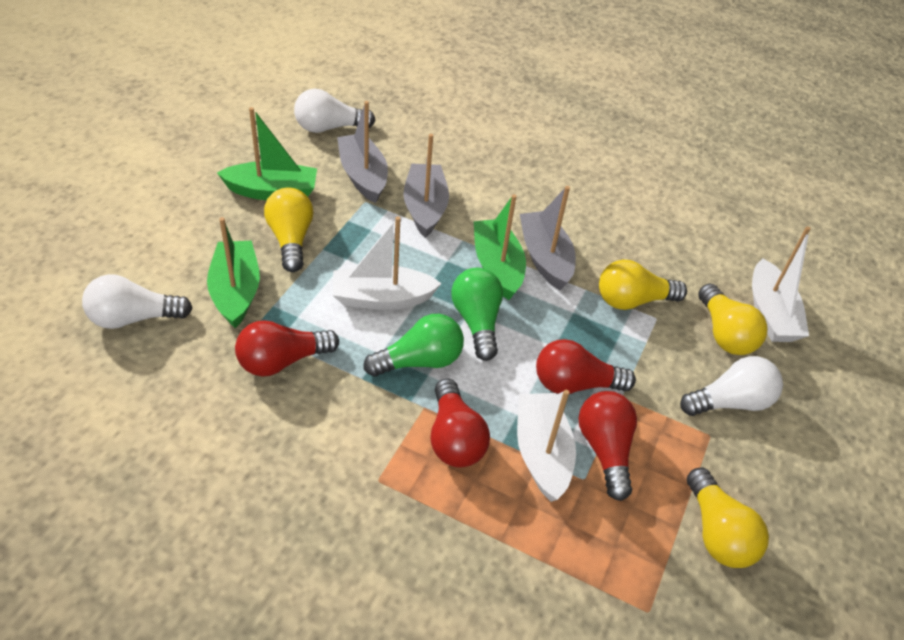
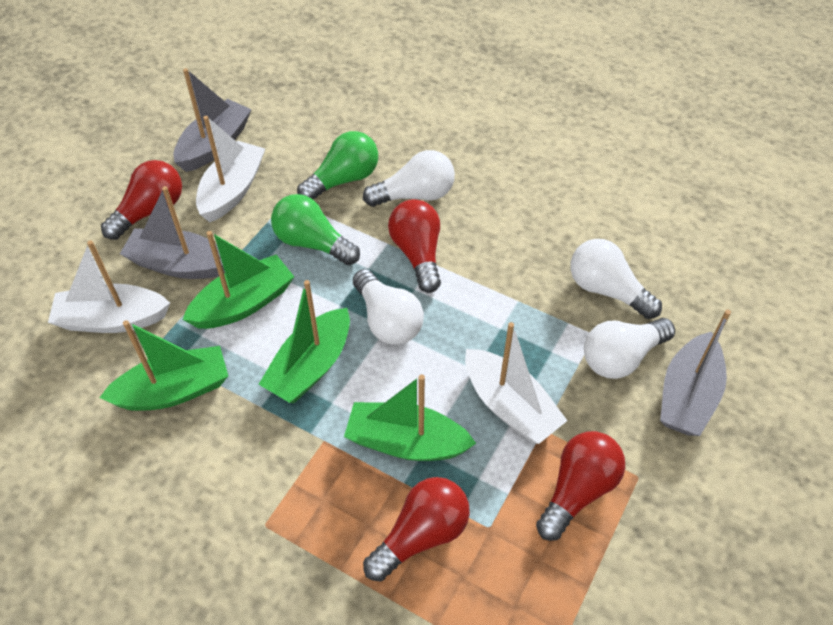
green boat: 3 -> 4
white light bulb: 3 -> 4
yellow light bulb: 4 -> 0

